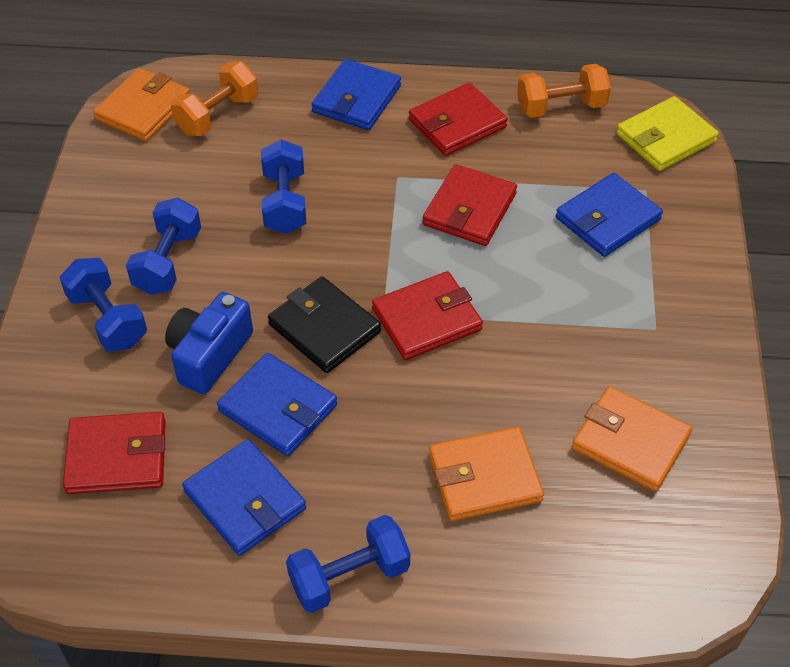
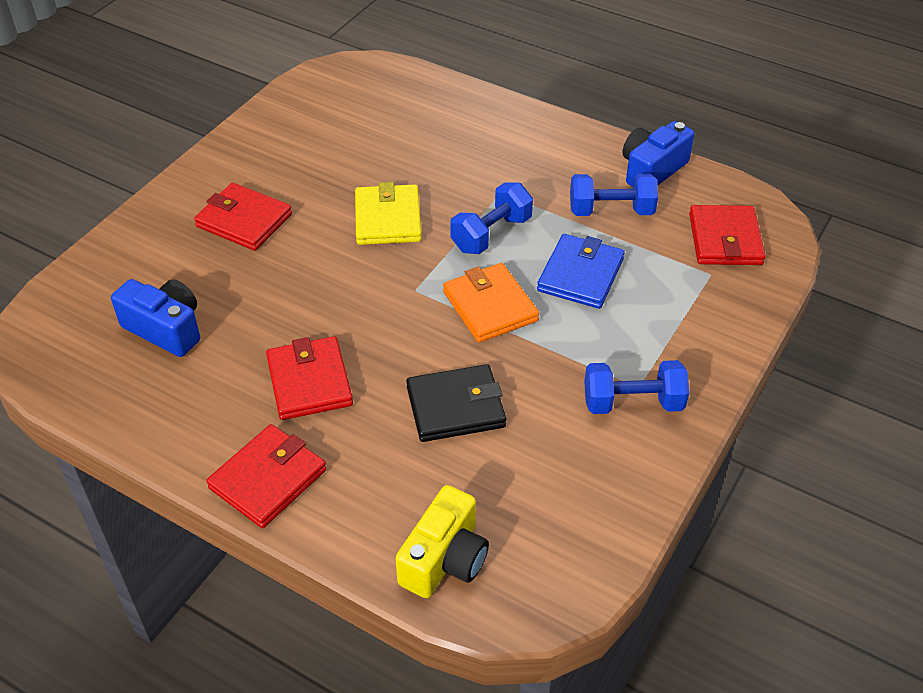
blue camera: 1 -> 2
blue dumbbell: 4 -> 3
blue wallet: 4 -> 1
orange dumbbell: 2 -> 0
orange wallet: 3 -> 1
yellow camera: 0 -> 1

